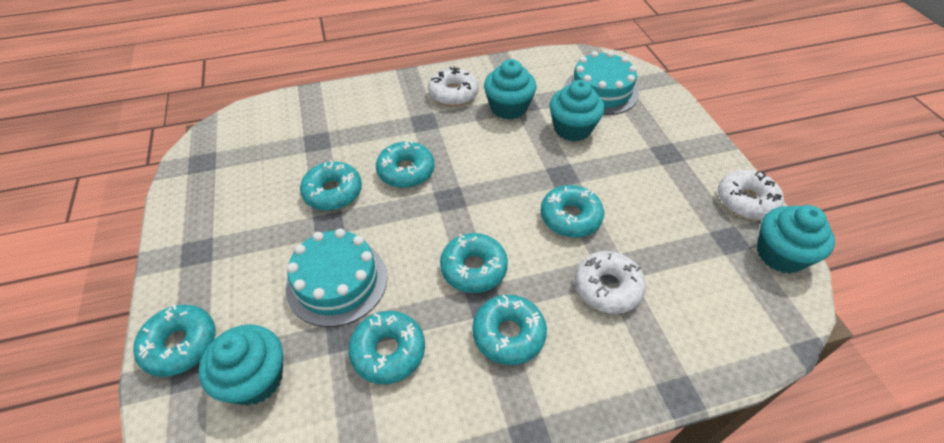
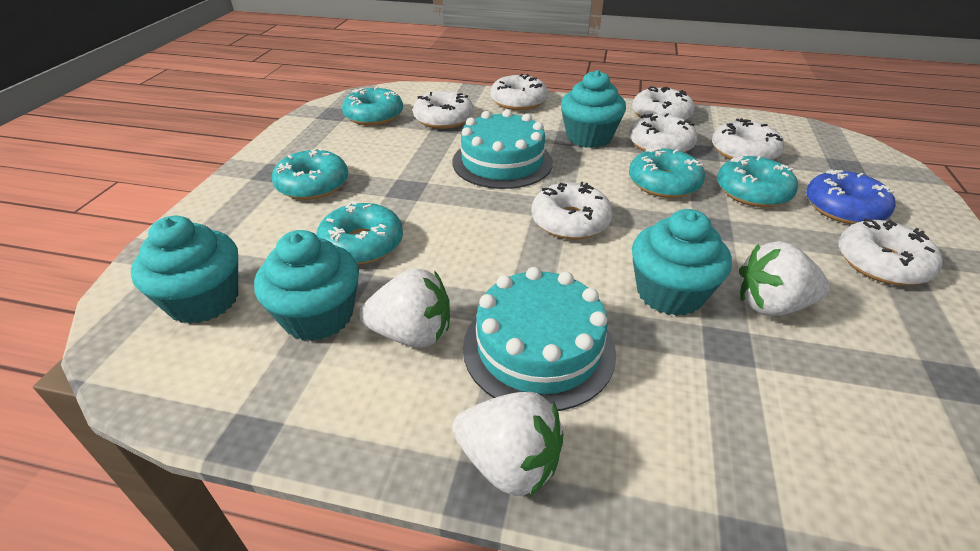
blue donut: 0 -> 1
turquoise donut: 7 -> 5
white donut: 3 -> 7
white strawberry: 0 -> 3

